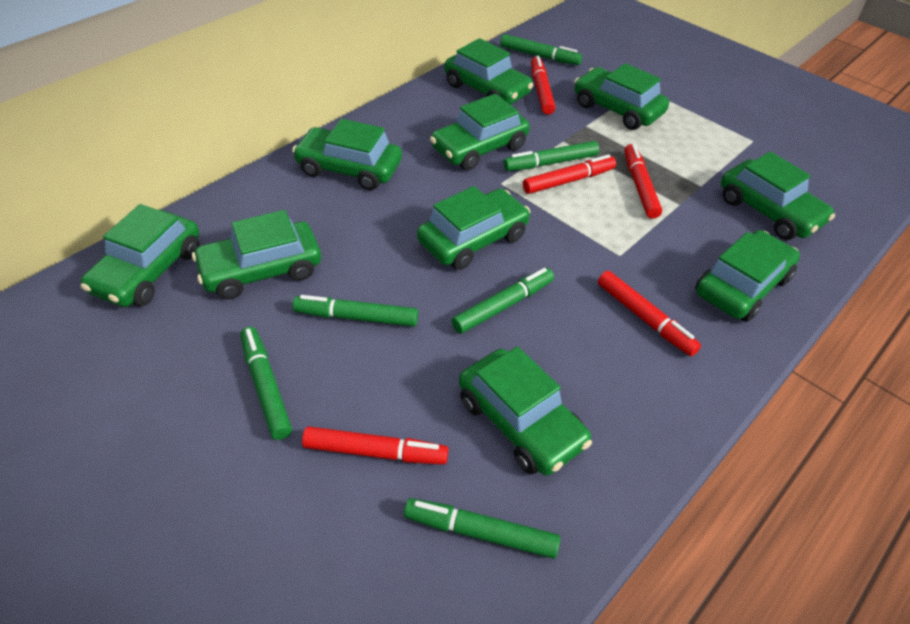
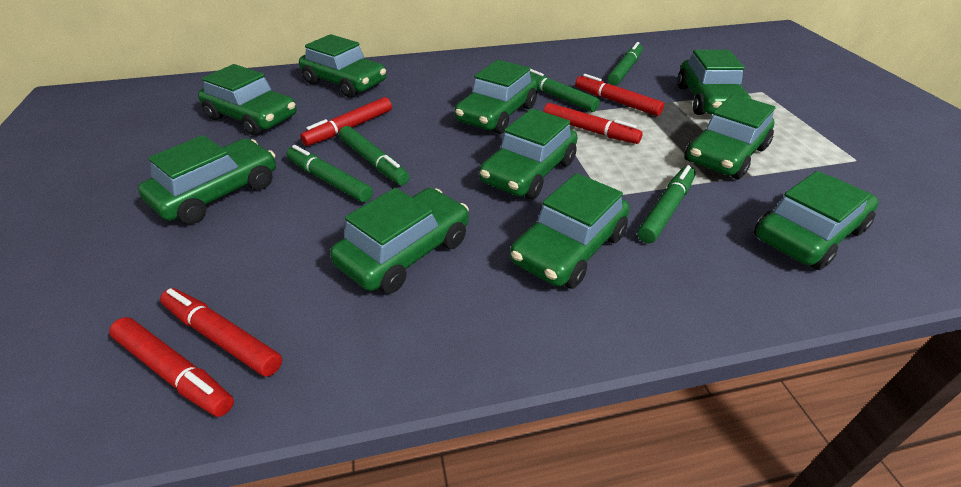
green marker: 6 -> 5

